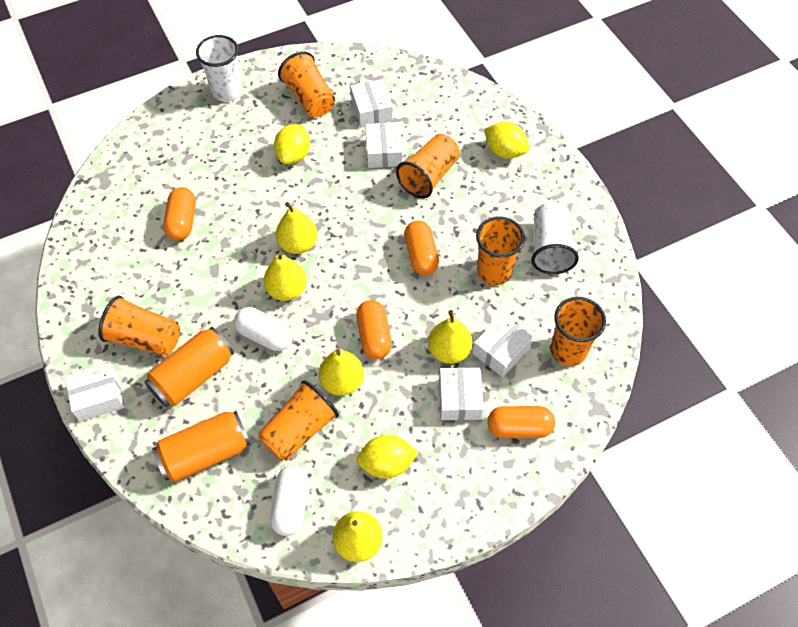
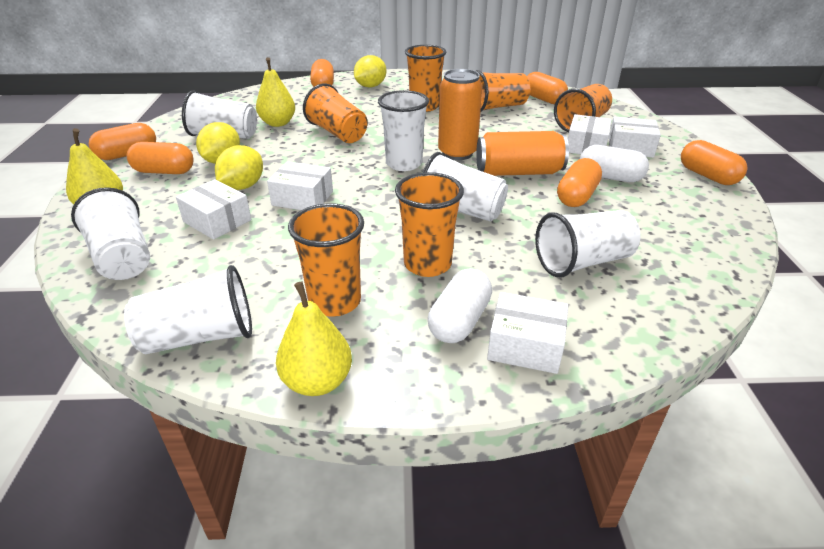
orange capsule: 4 -> 6
white cup: 2 -> 6
yellow pear: 5 -> 3

